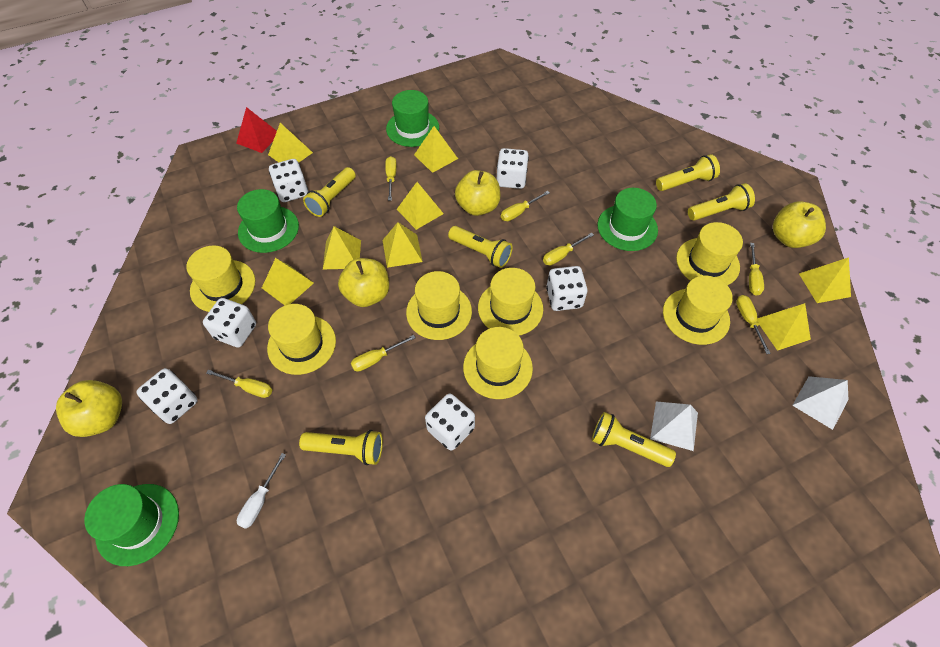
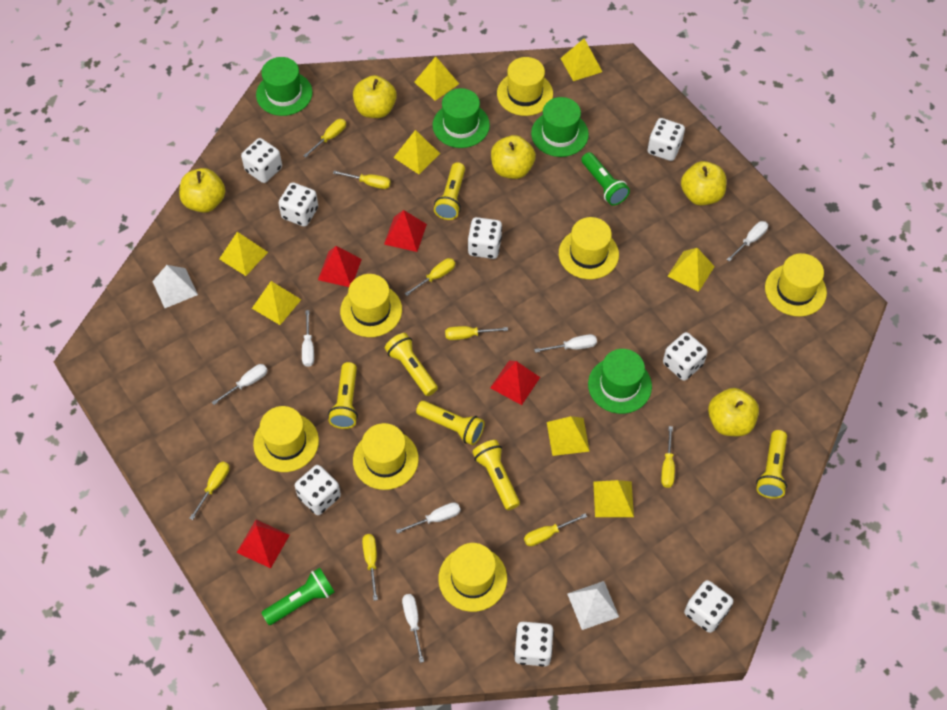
green flashlight: 0 -> 2
red pyramid: 1 -> 4
white dice: 6 -> 8
white screwdriver: 1 -> 6
yellow apple: 4 -> 5
yellow screwdriver: 7 -> 8

